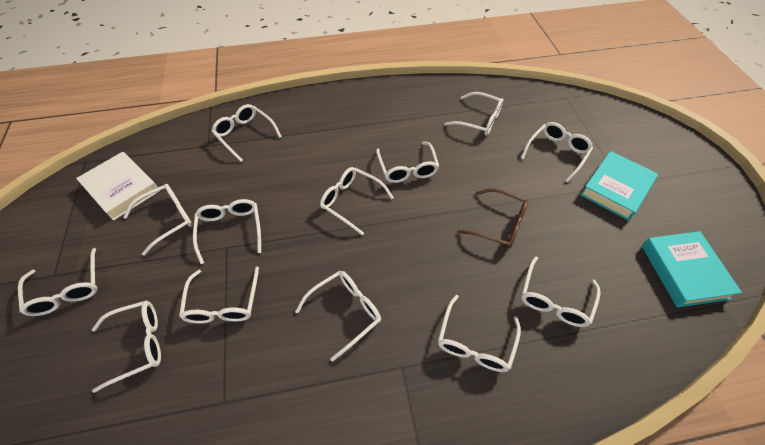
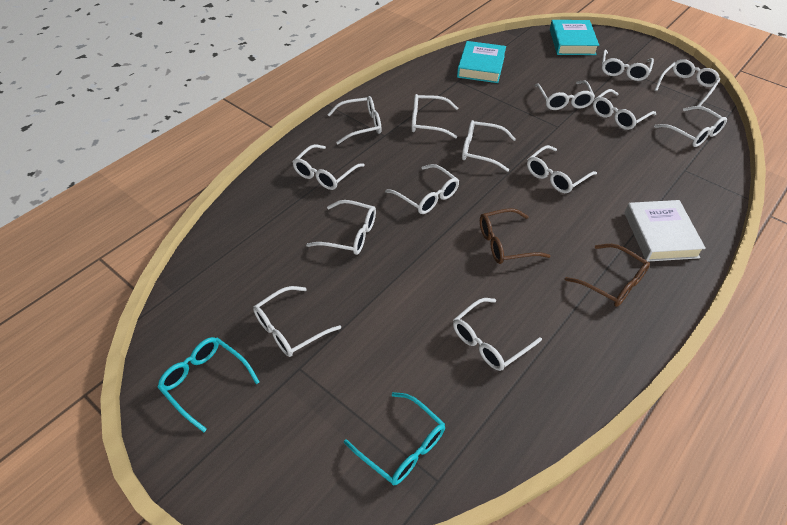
brown glasses: 1 -> 2
turquoise glasses: 0 -> 2
white glasses: 13 -> 14

